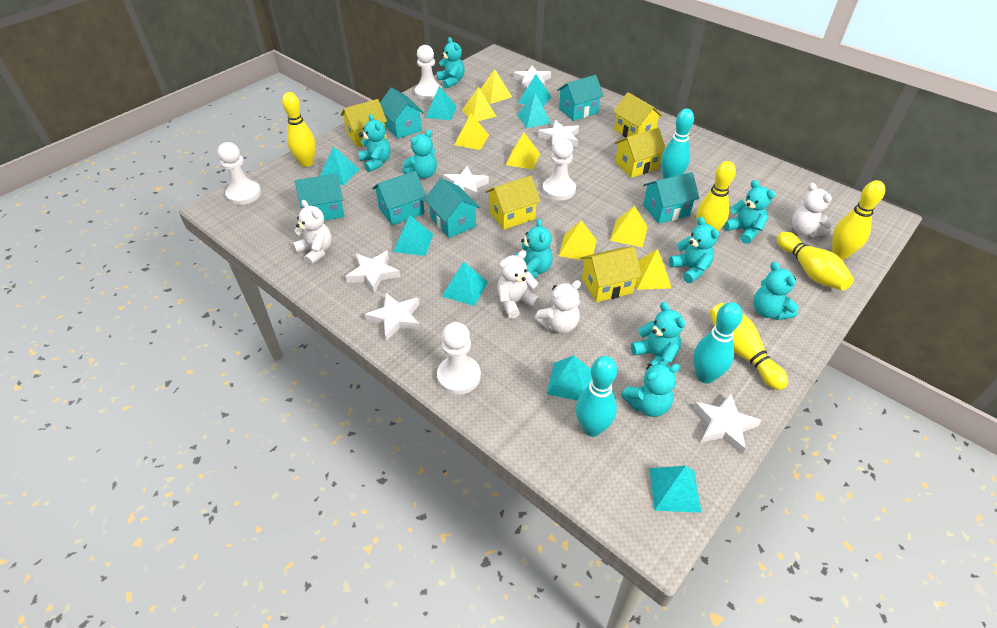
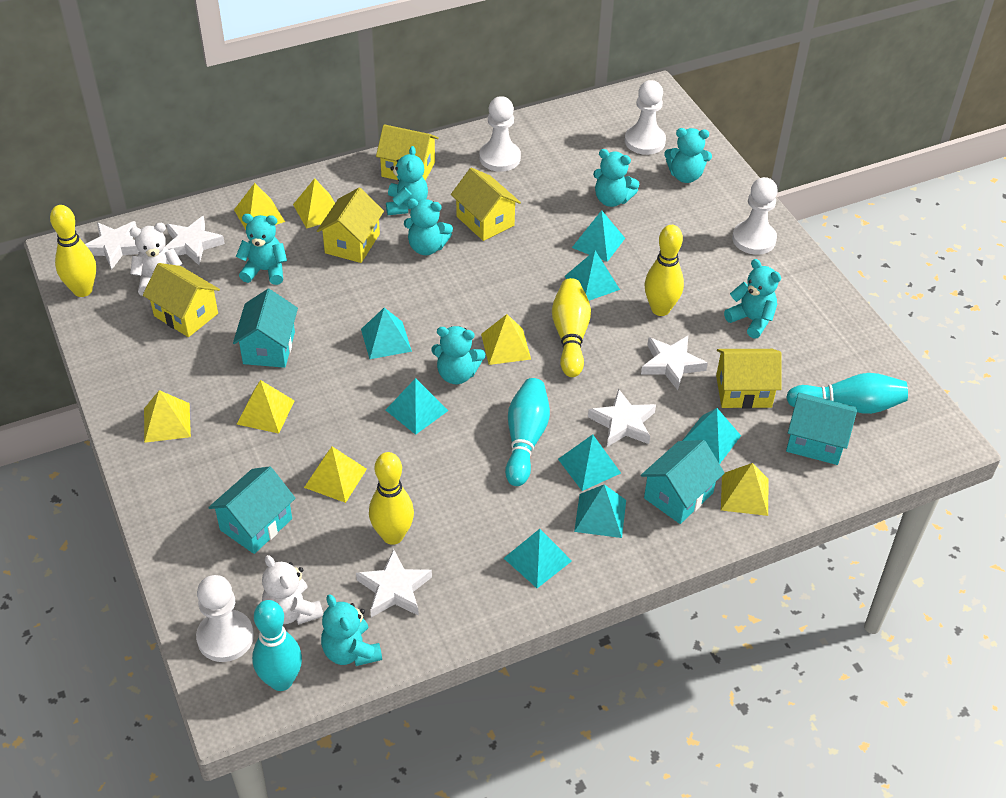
turquoise house: 6 -> 4
turquoise teddy bear: 9 -> 8
white star: 6 -> 5
white teddy bear: 4 -> 2
yellow bowling pin: 5 -> 4

